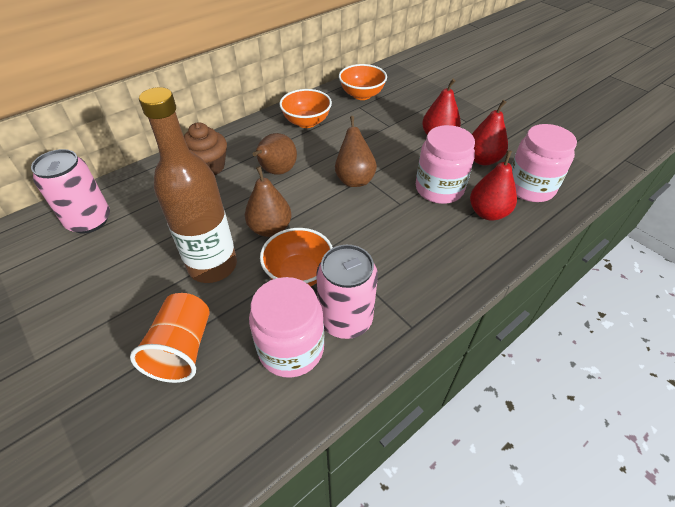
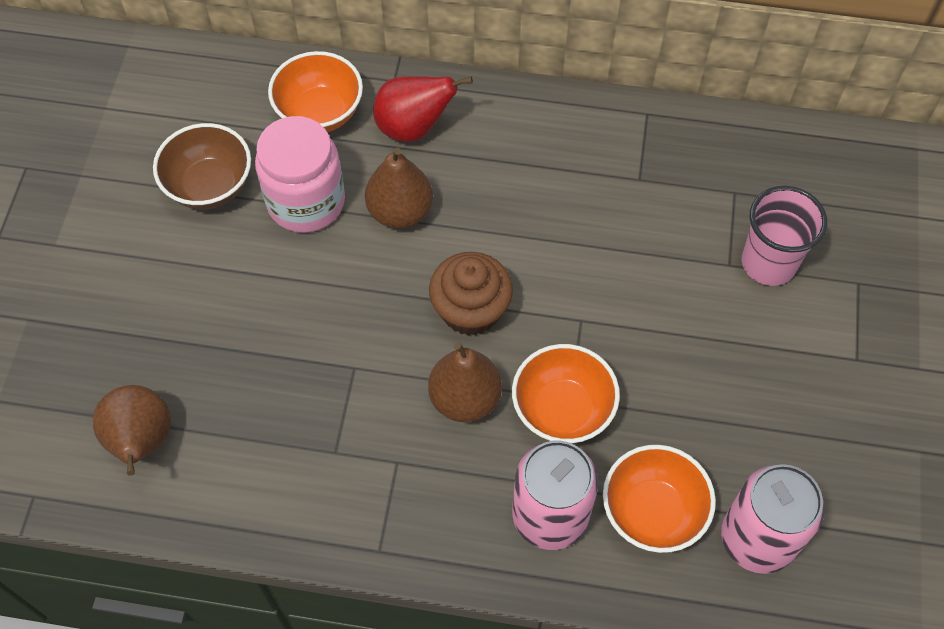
brown bottle: 1 -> 0
brown bowl: 0 -> 1
orange cup: 1 -> 0
pink cup: 0 -> 1
pink jar: 3 -> 1
red pear: 3 -> 1

